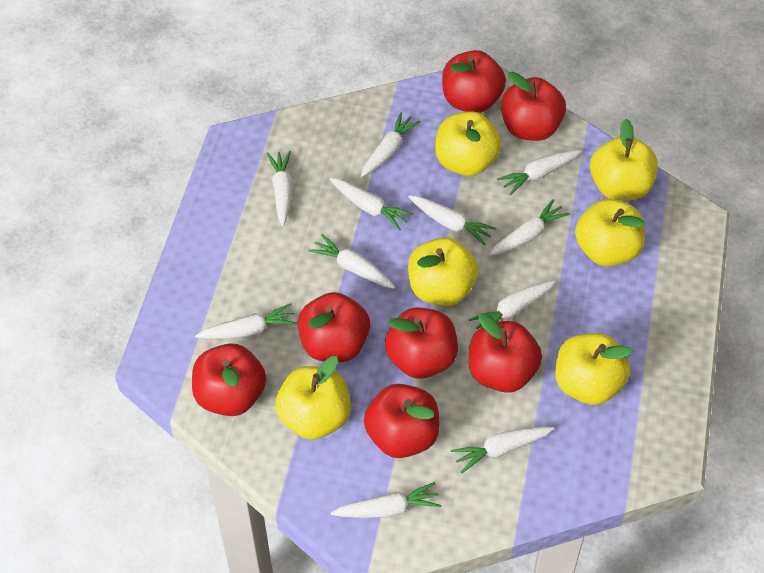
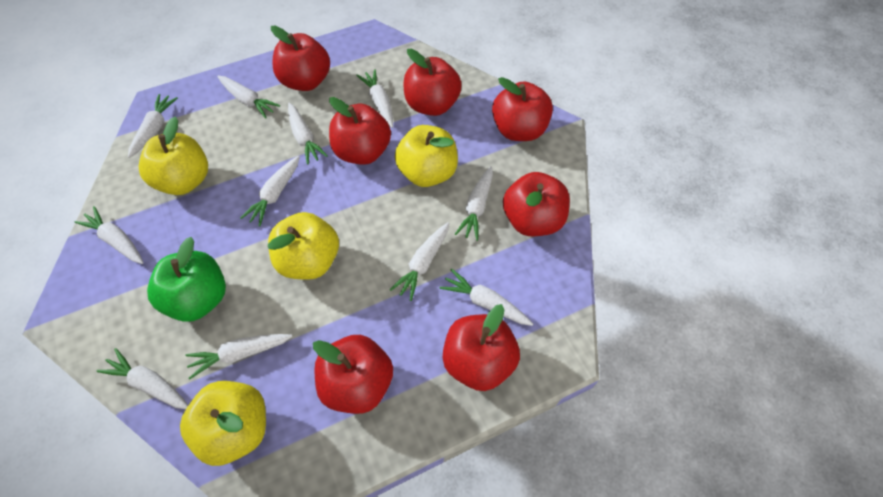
green apple: 0 -> 1
yellow apple: 6 -> 4

